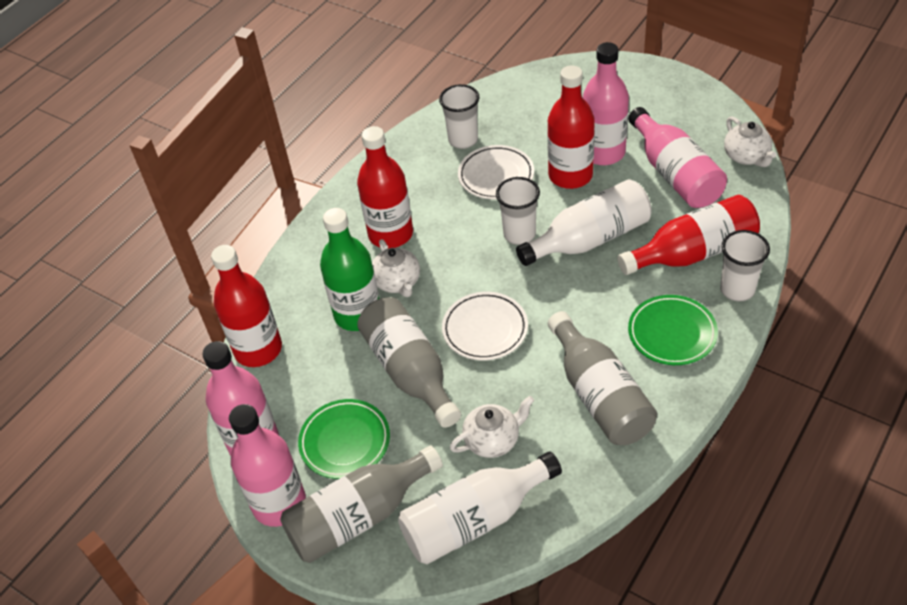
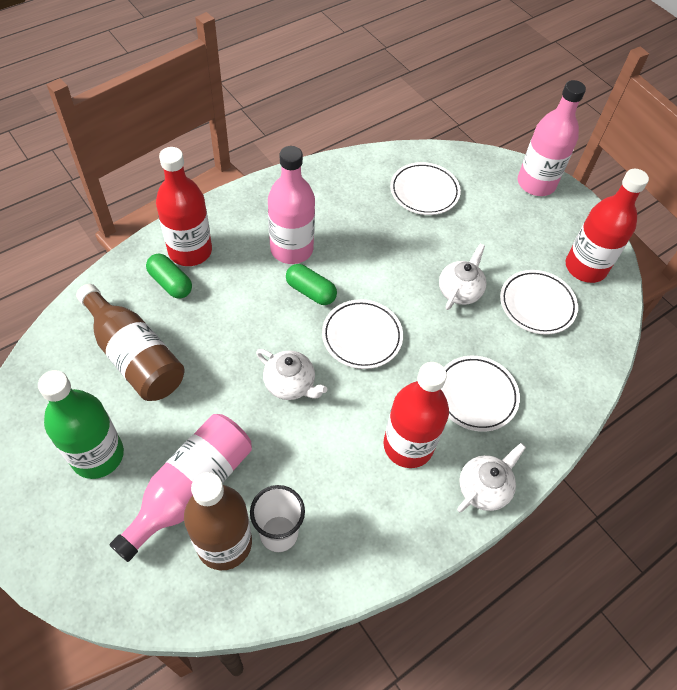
brown bottle: 0 -> 2
green capsule: 0 -> 2
green plate: 2 -> 0
grey bottle: 3 -> 0
pink bottle: 4 -> 3
red bottle: 4 -> 3
white bottle: 2 -> 0
white cup: 3 -> 1
white plate: 2 -> 4

